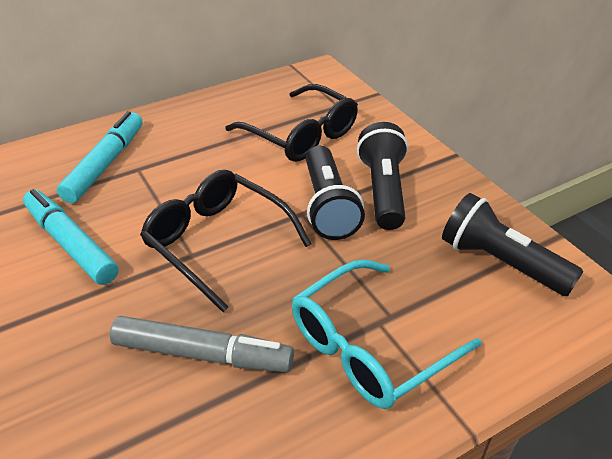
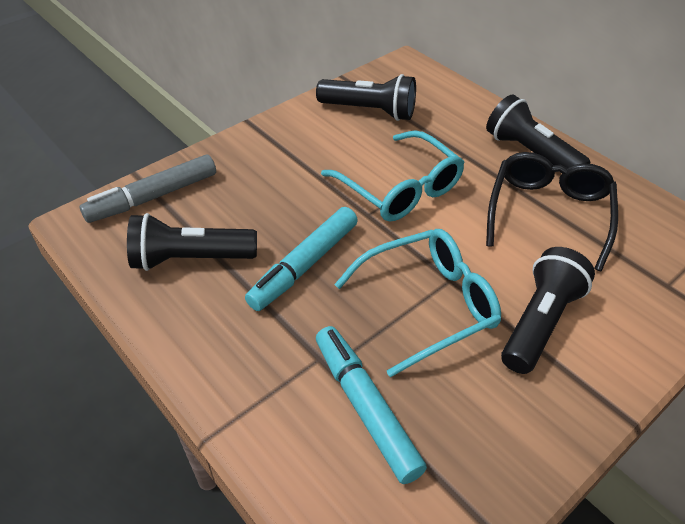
black flashlight: 3 -> 4
black glasses: 2 -> 1
turquoise glasses: 1 -> 2

